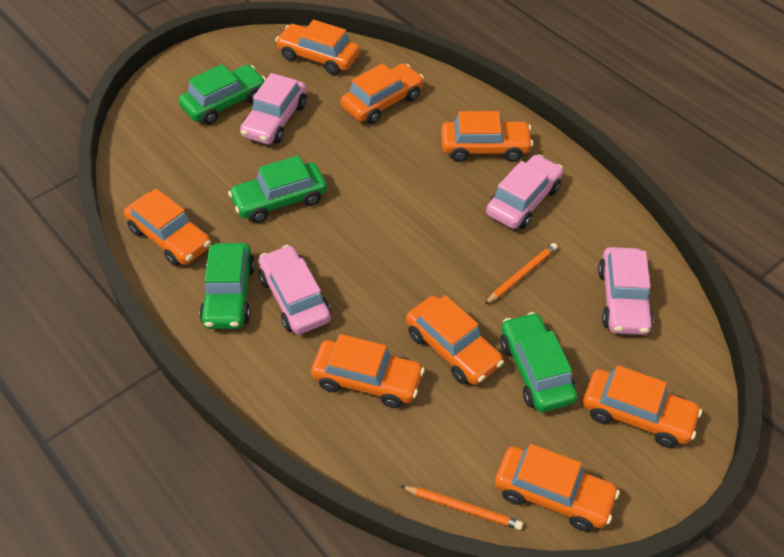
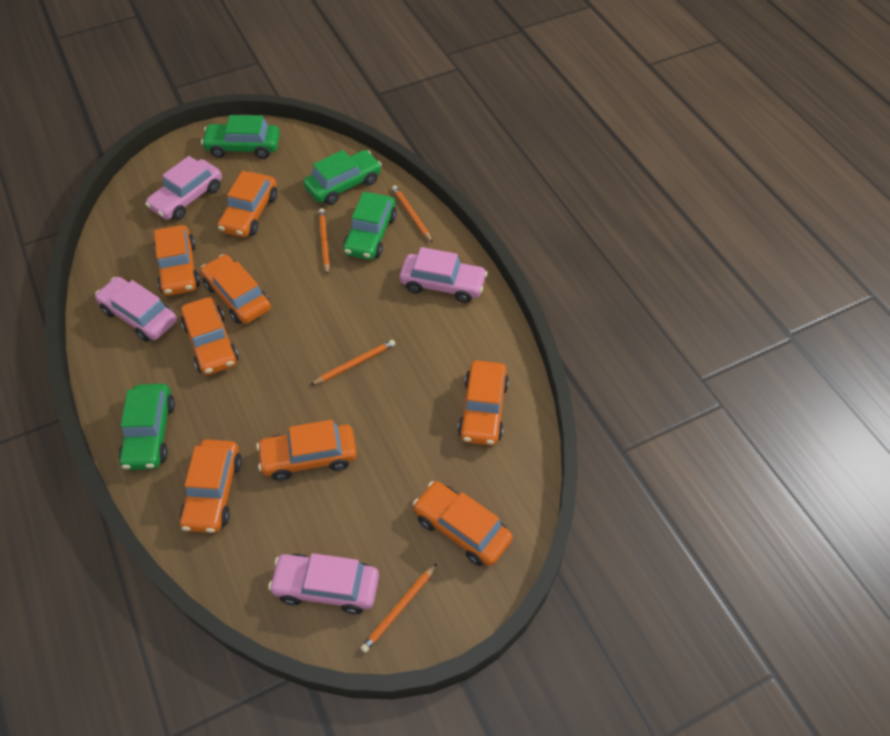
orange pencil: 2 -> 4

